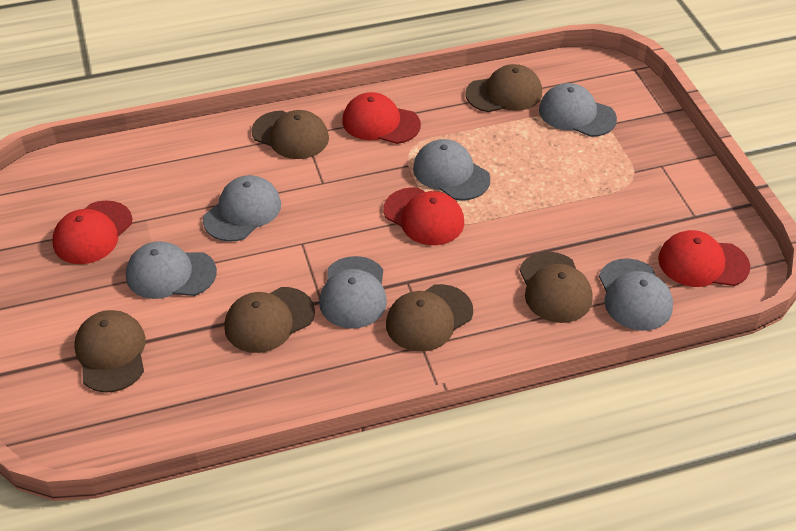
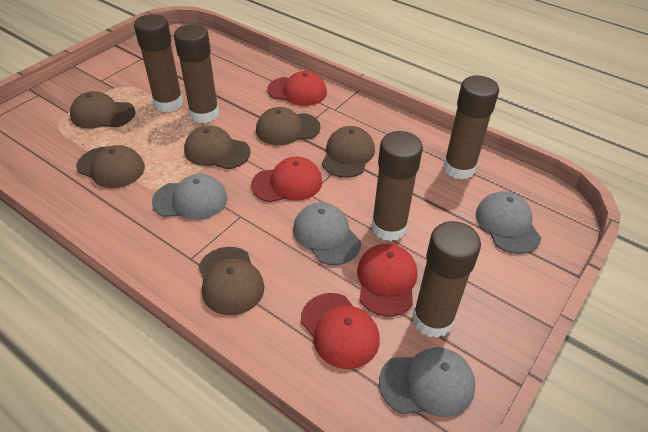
brown glue stick: 0 -> 5
grey cap: 6 -> 4

